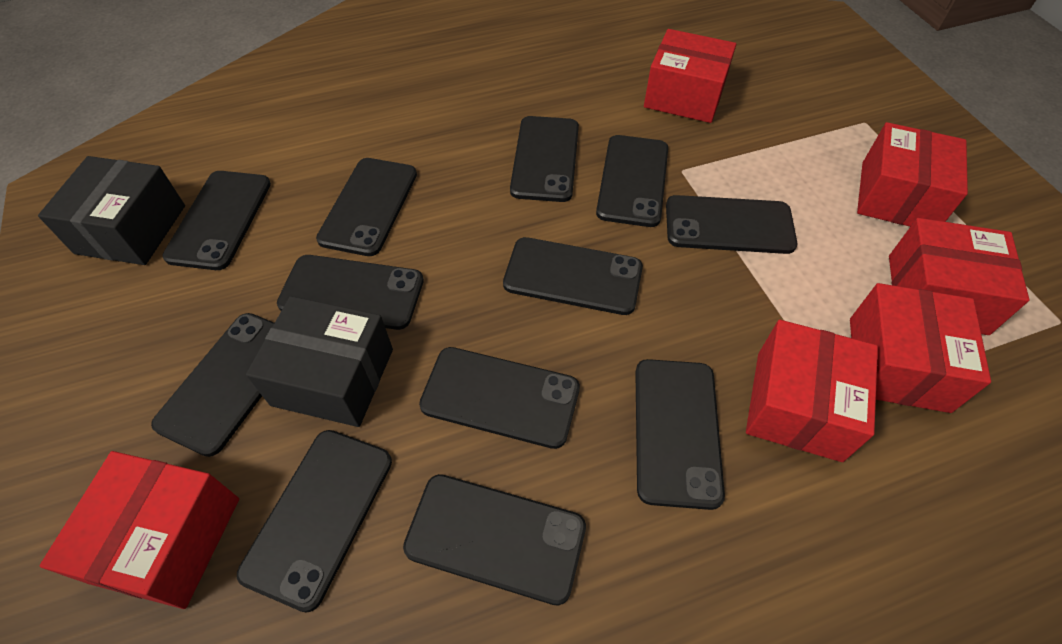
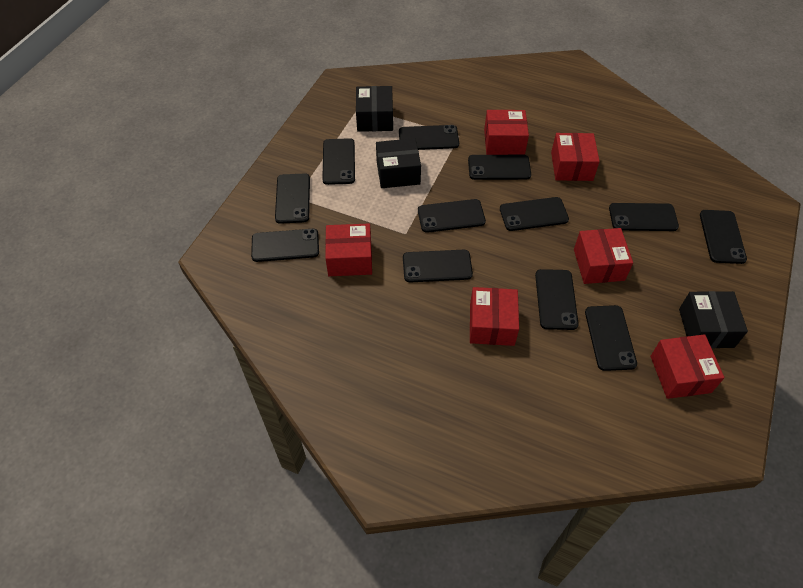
black box: 2 -> 3

